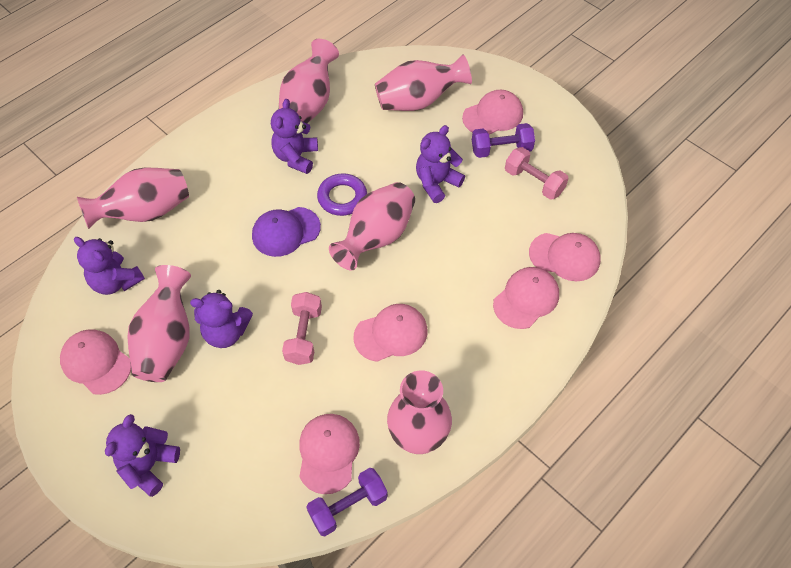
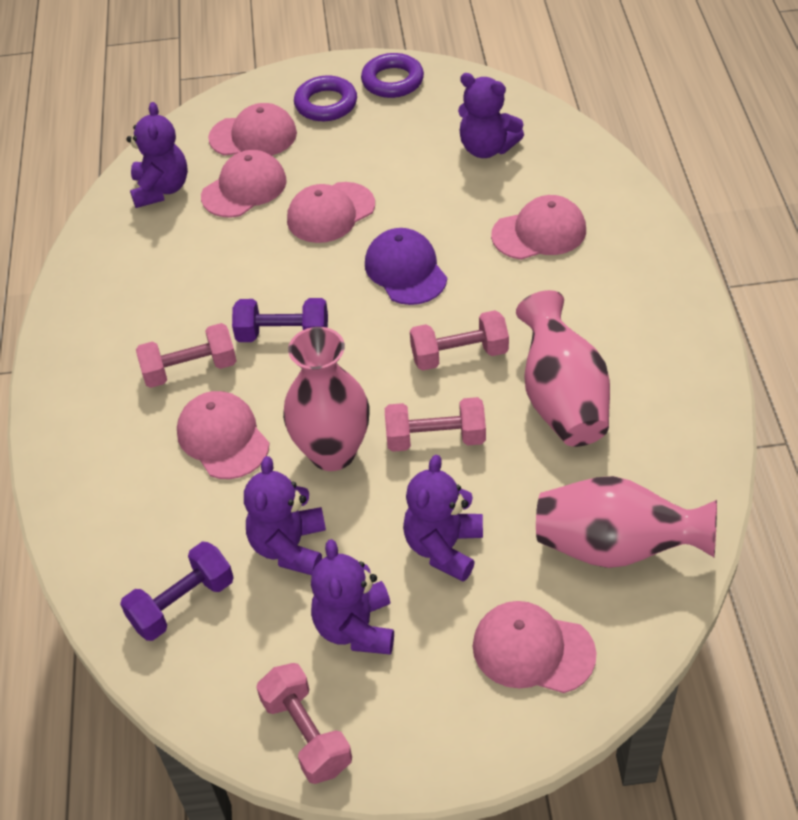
pink dumbbell: 2 -> 4
pink vase: 6 -> 3
purple ring: 1 -> 2

